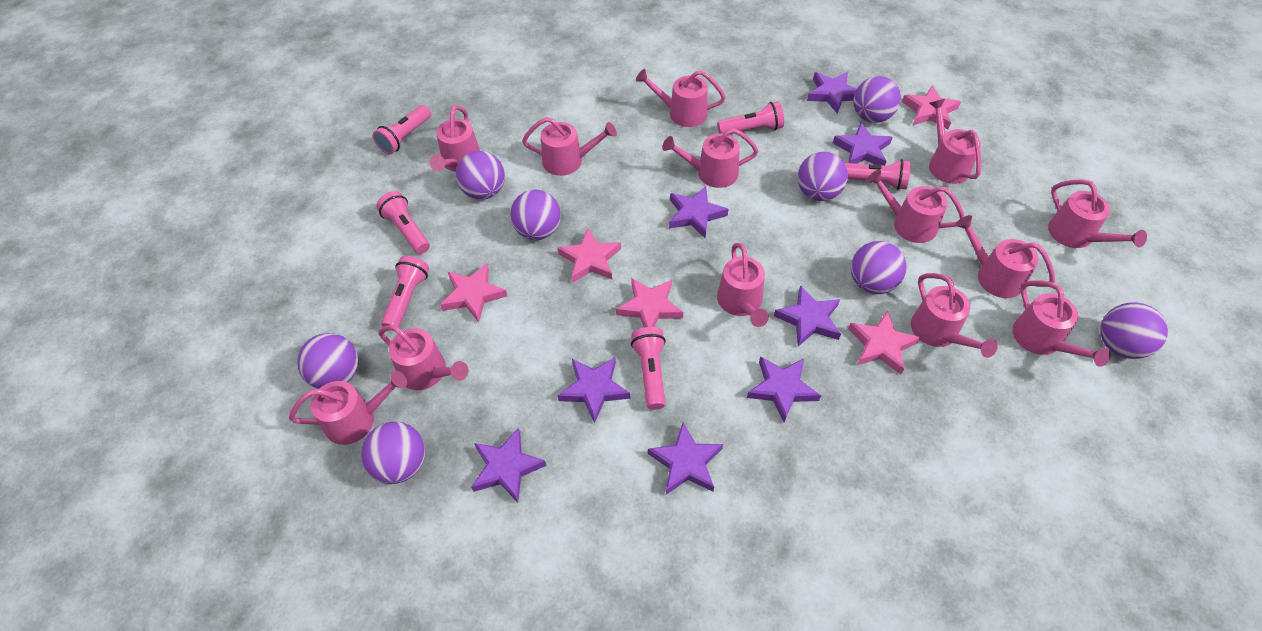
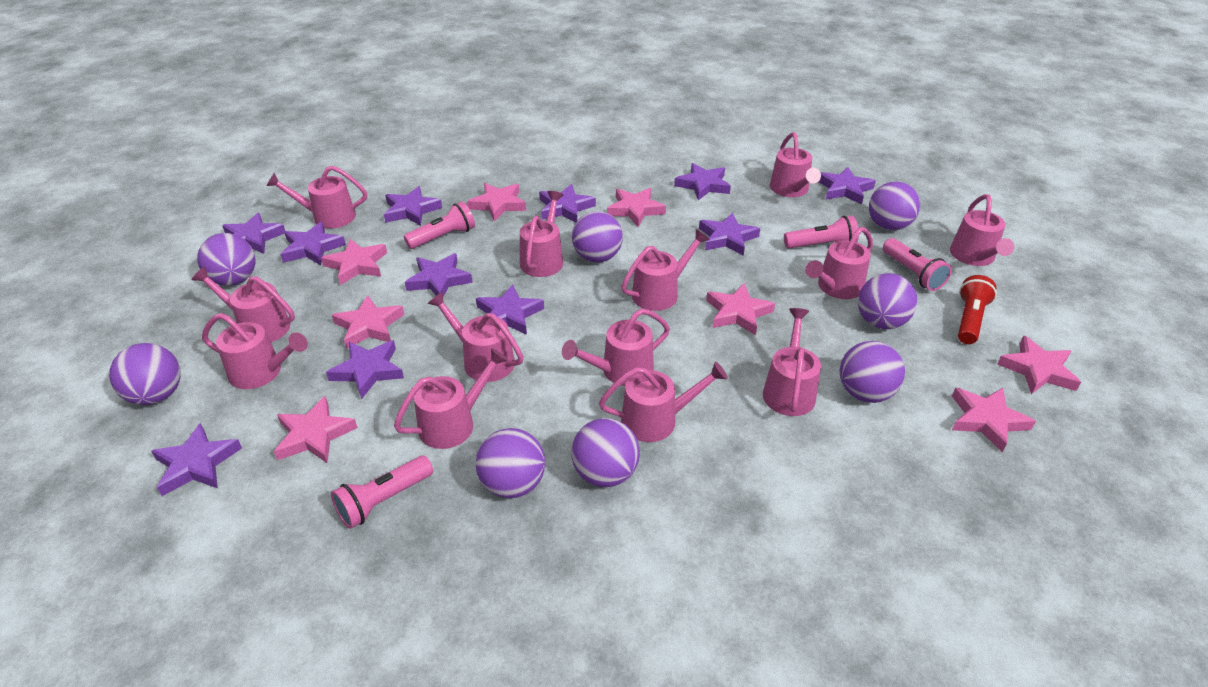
pink flashlight: 6 -> 4
pink star: 5 -> 8
purple star: 8 -> 11
red flashlight: 0 -> 1

